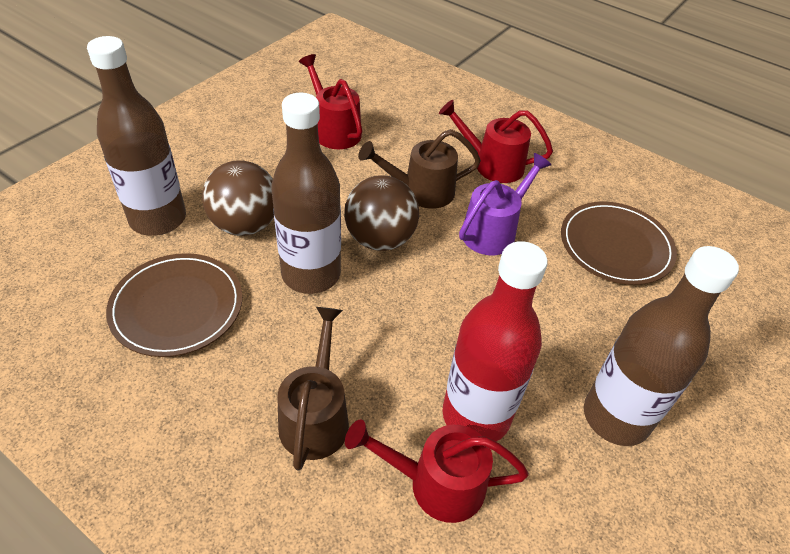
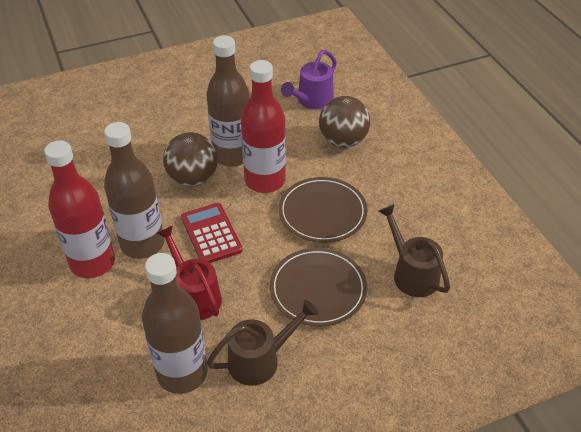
red bottle: 1 -> 2
red calculator: 0 -> 1
red watering can: 3 -> 1

